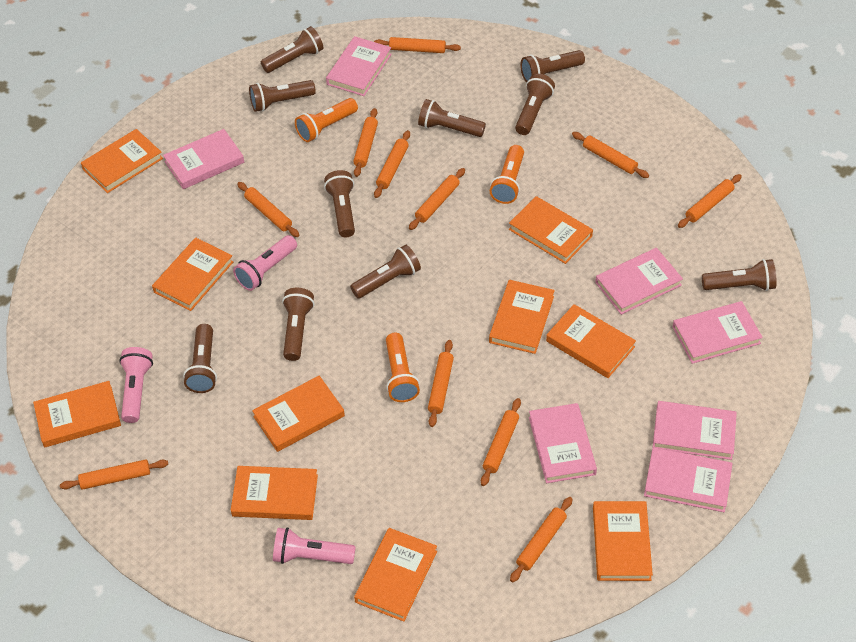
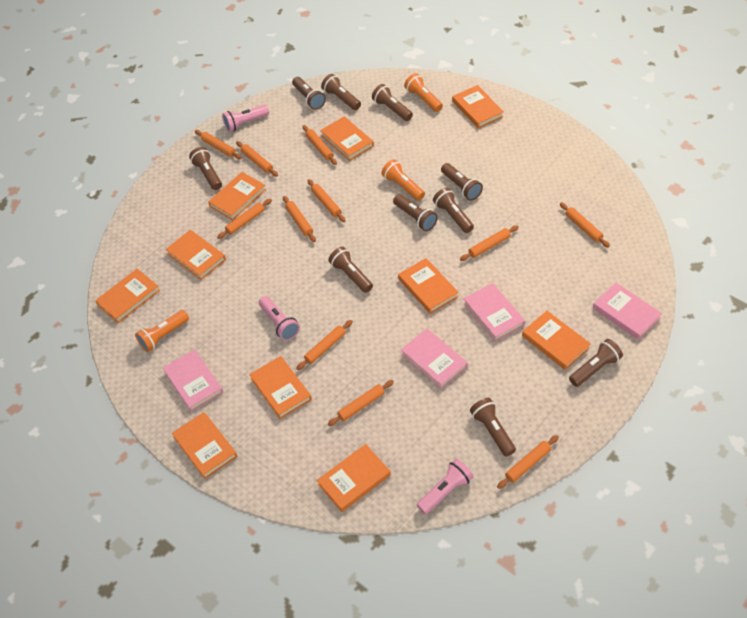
pink book: 7 -> 4

